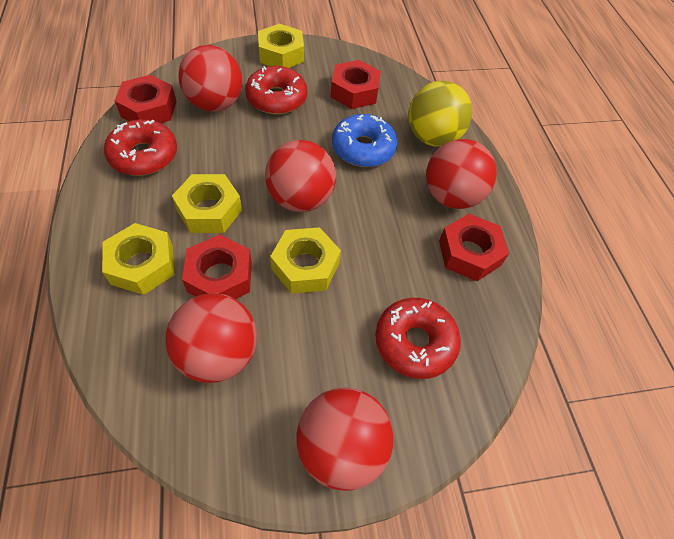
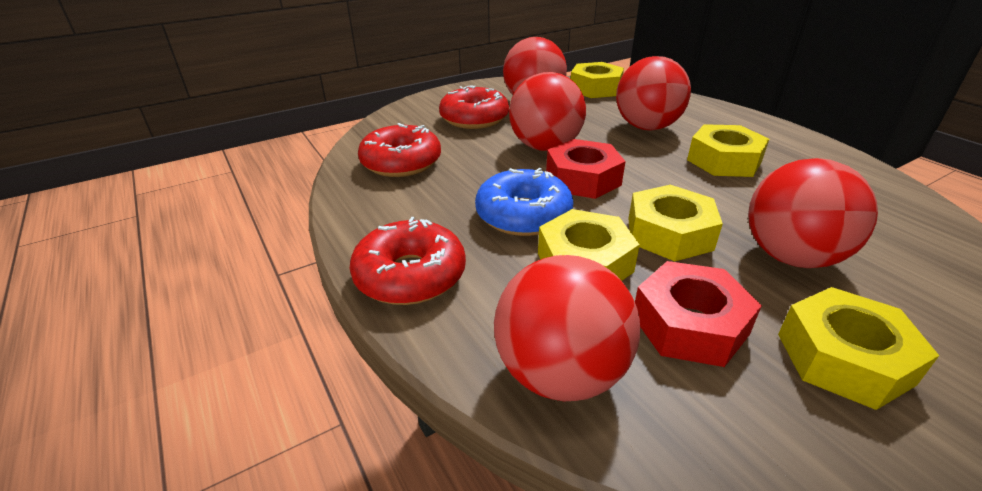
red nut: 4 -> 2
yellow ball: 1 -> 0
yellow nut: 4 -> 5

